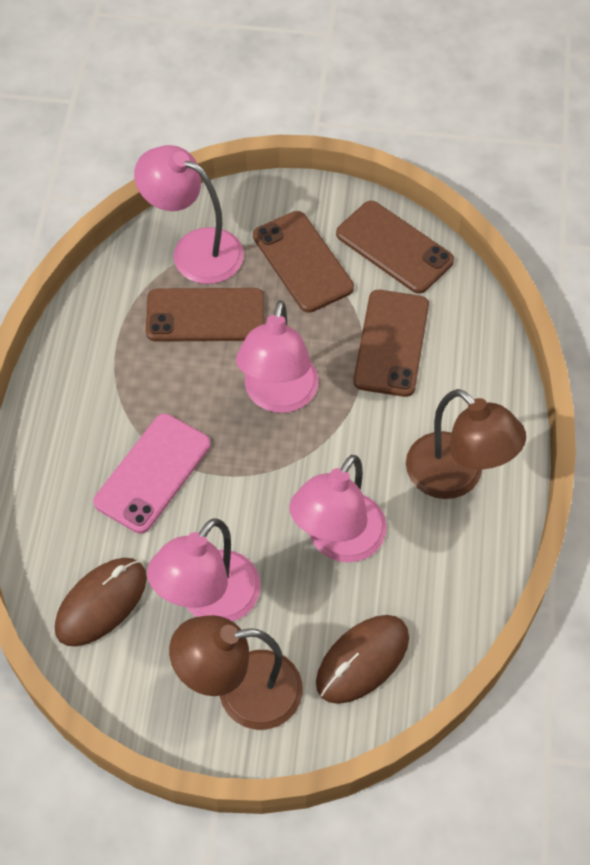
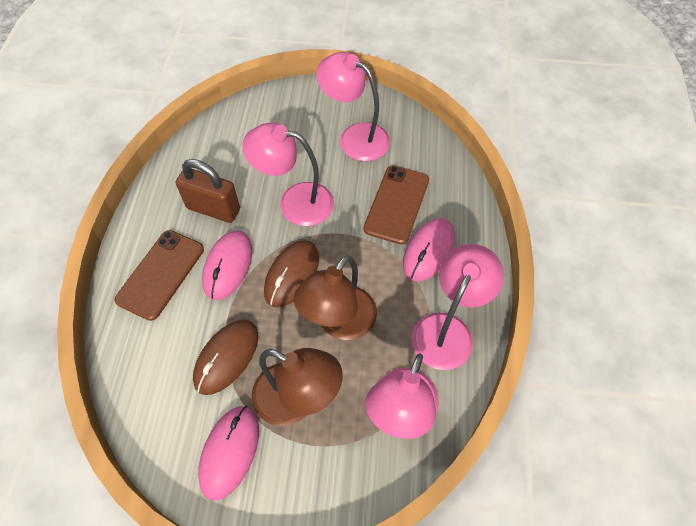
brown padlock: 0 -> 1
brown phone: 4 -> 2
pink mouse: 0 -> 3
pink phone: 1 -> 0

